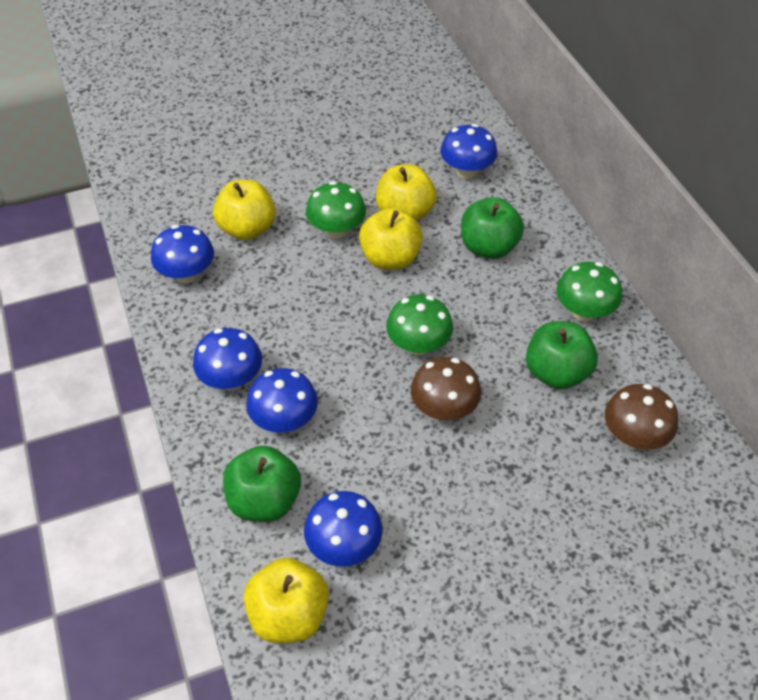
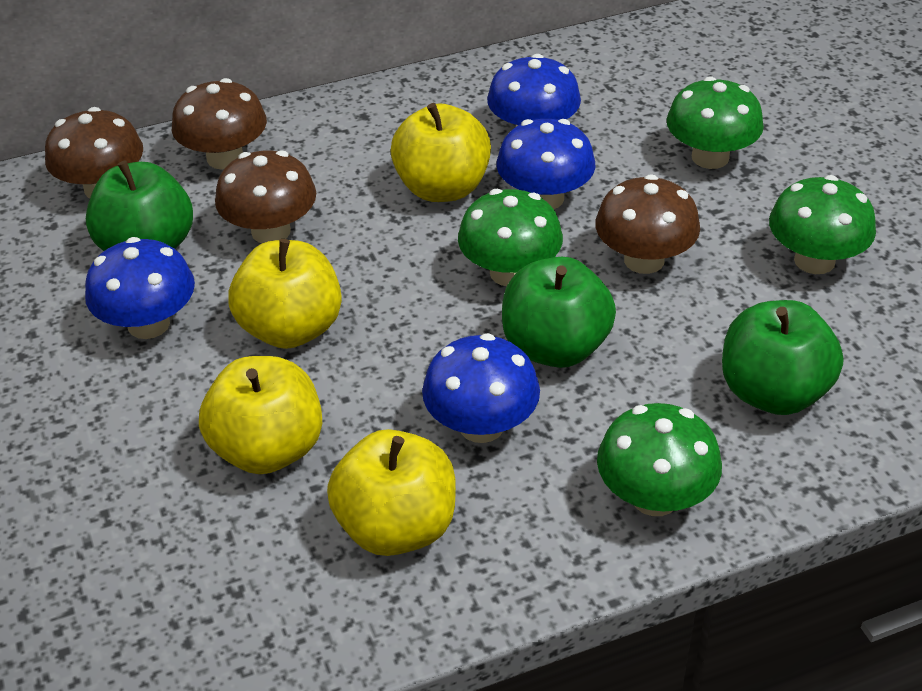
blue mushroom: 5 -> 4
brown mushroom: 2 -> 4
green mushroom: 3 -> 4

